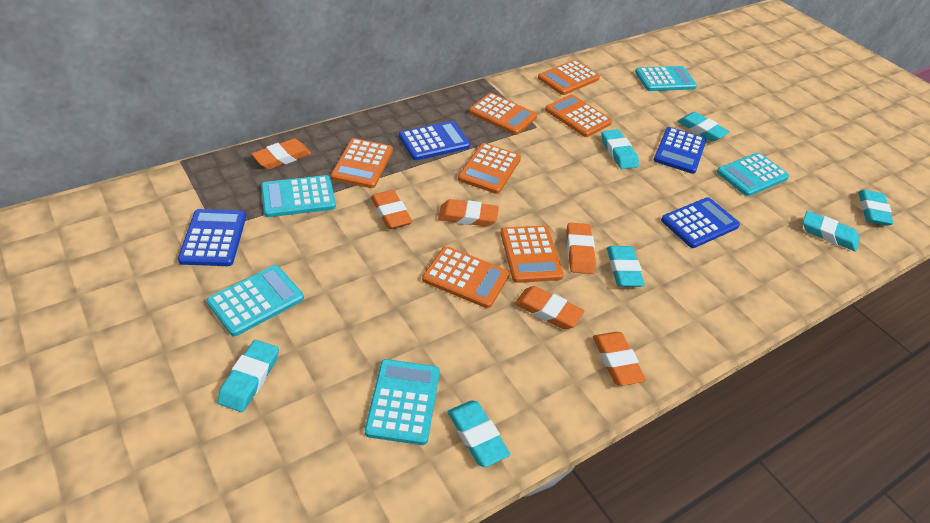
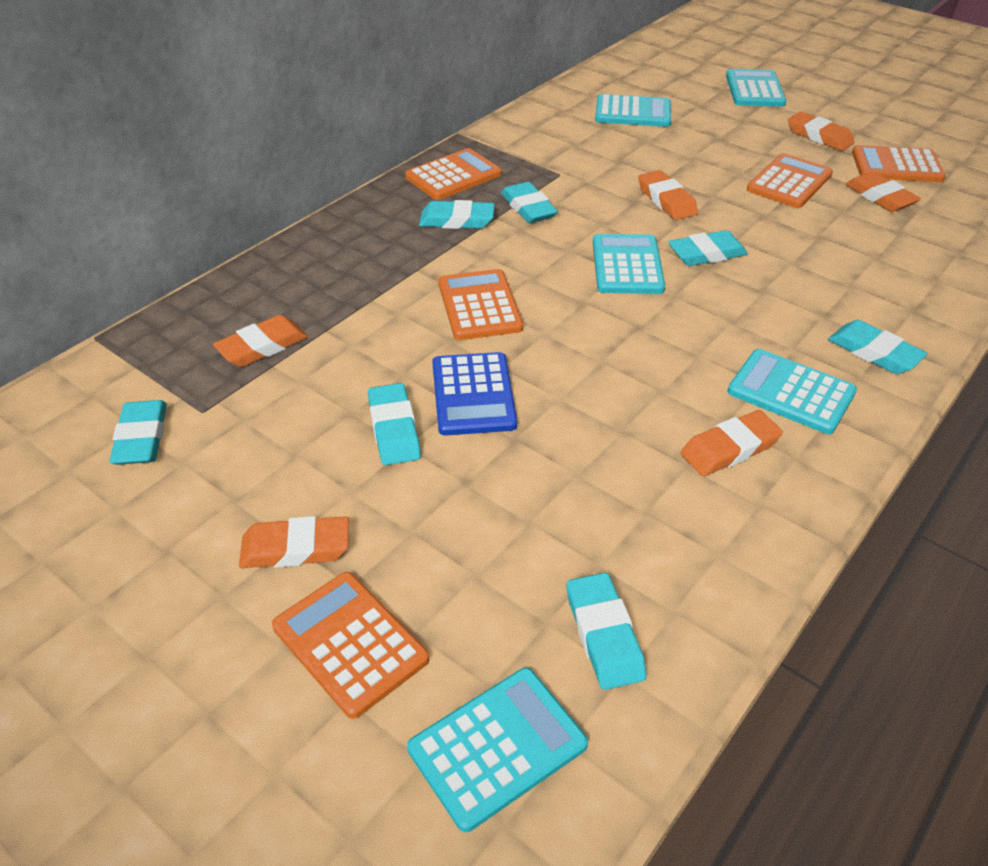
blue calculator: 4 -> 1
orange calculator: 7 -> 5

